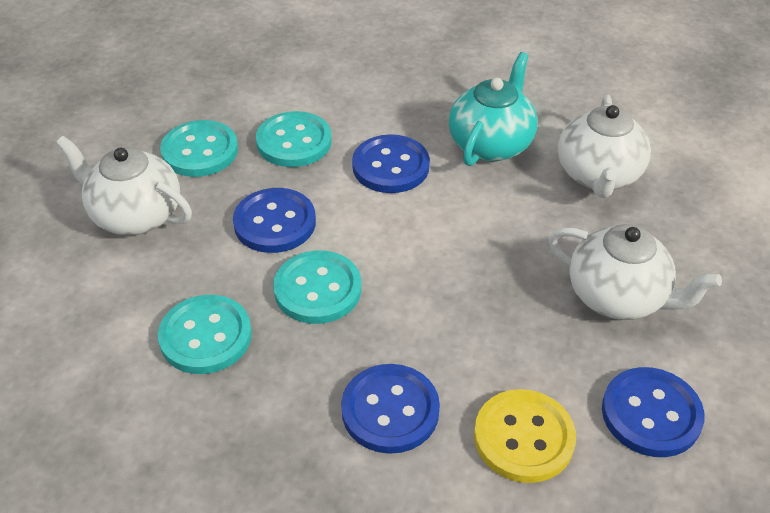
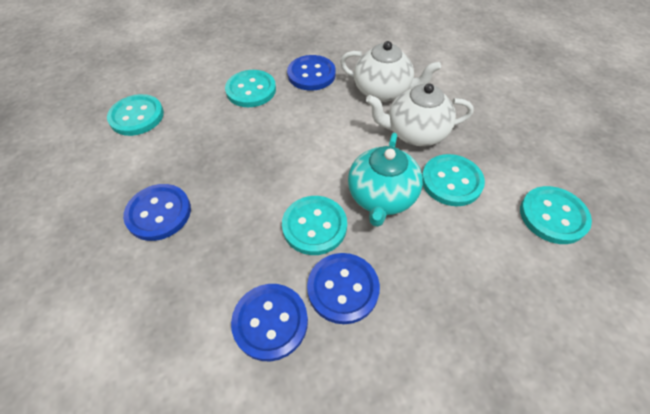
turquoise button: 4 -> 5
white teapot: 3 -> 2
yellow button: 1 -> 0

